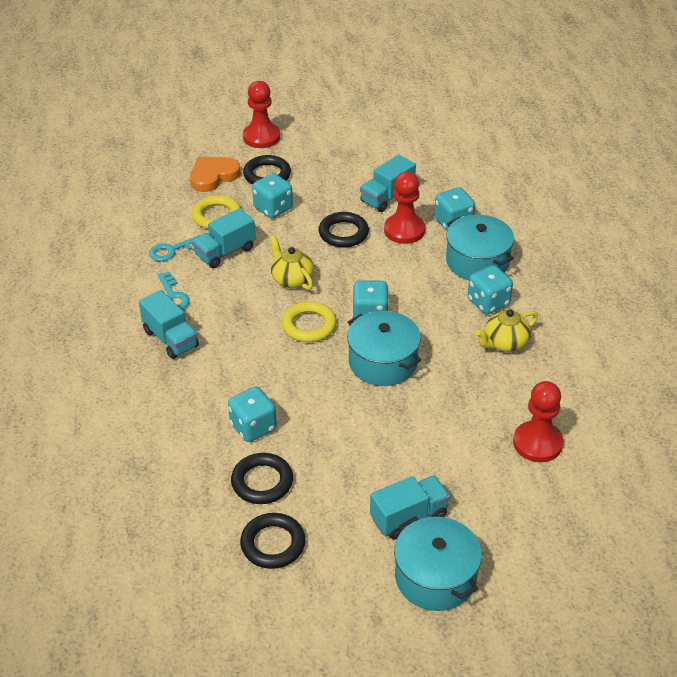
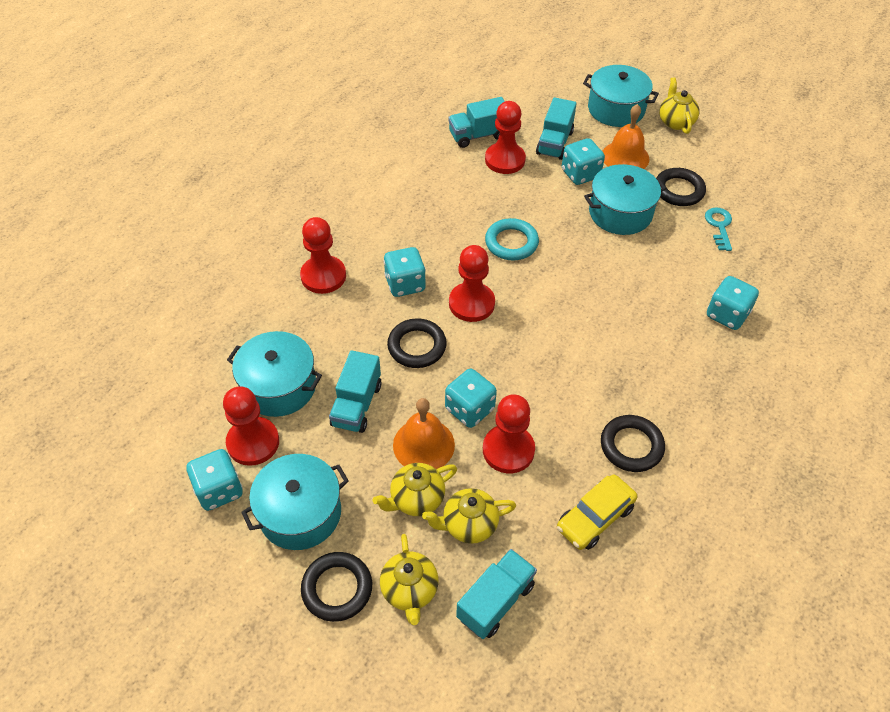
orange bell: 0 -> 2
orange heart: 1 -> 0
red pawn: 3 -> 5
turquoise key: 2 -> 1
turquoise pot: 3 -> 4
turquoise ring: 0 -> 1
yellow car: 0 -> 1
yellow ring: 2 -> 0
yellow teapot: 2 -> 4

